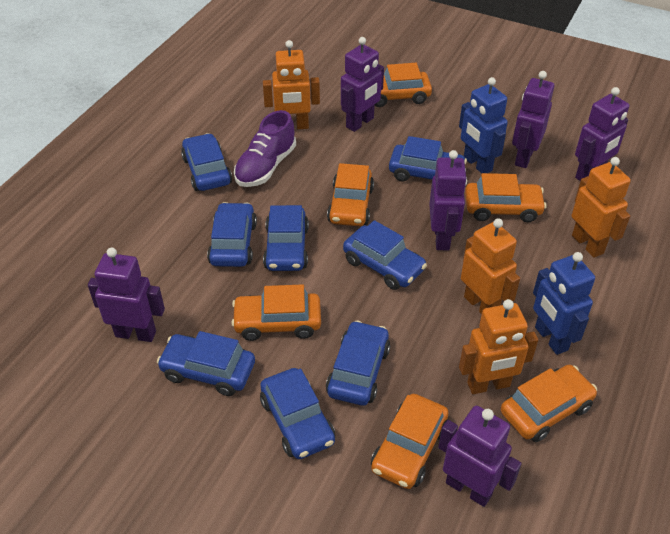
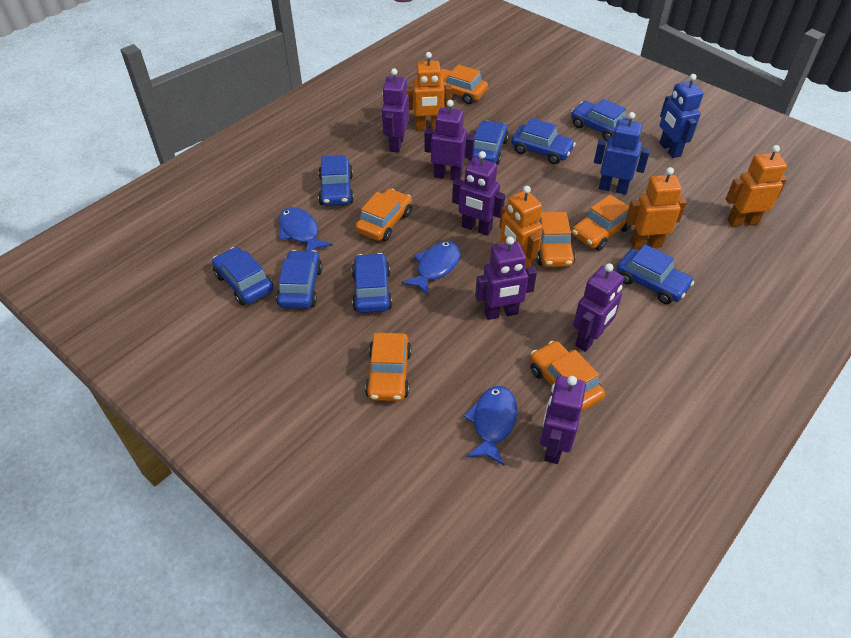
blue fish: 0 -> 3
purple shoe: 1 -> 0

